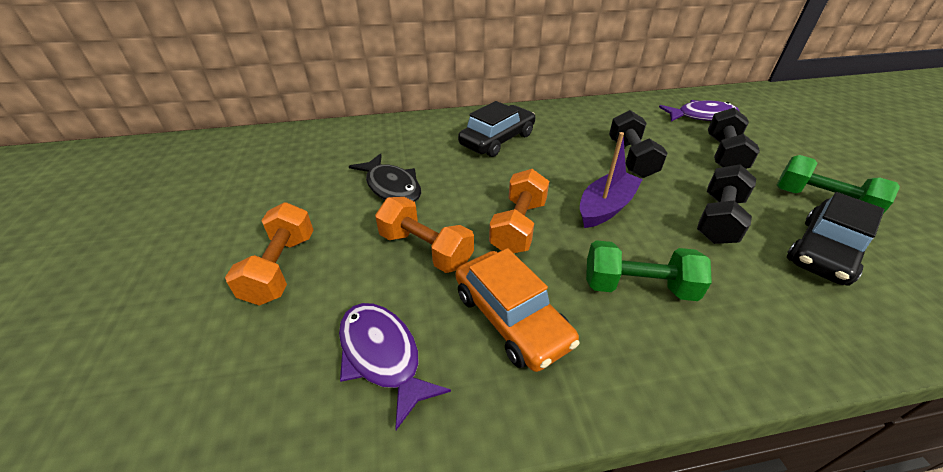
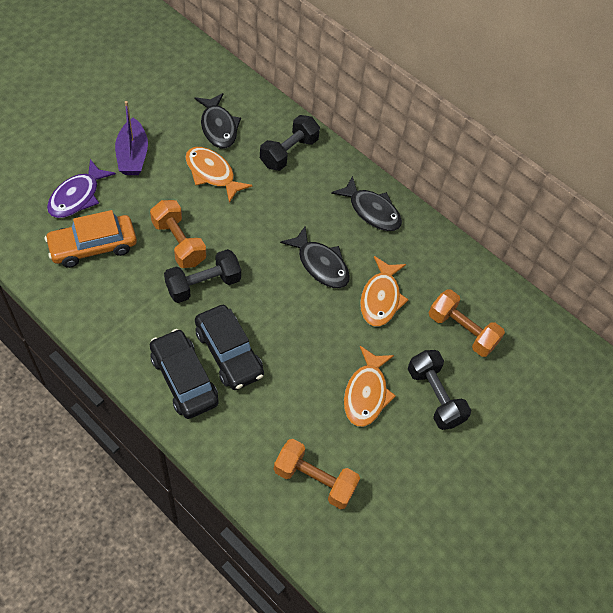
black fish: 1 -> 3
green dumbbell: 2 -> 0
orange fish: 0 -> 3
purple fish: 2 -> 1

